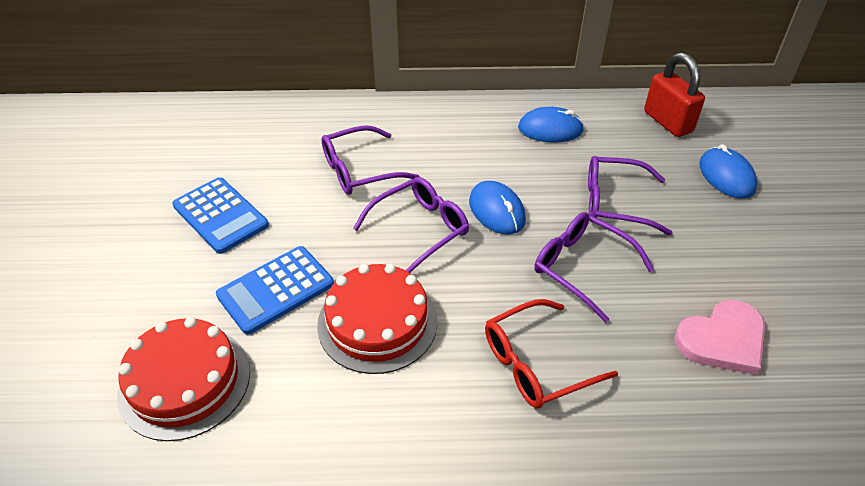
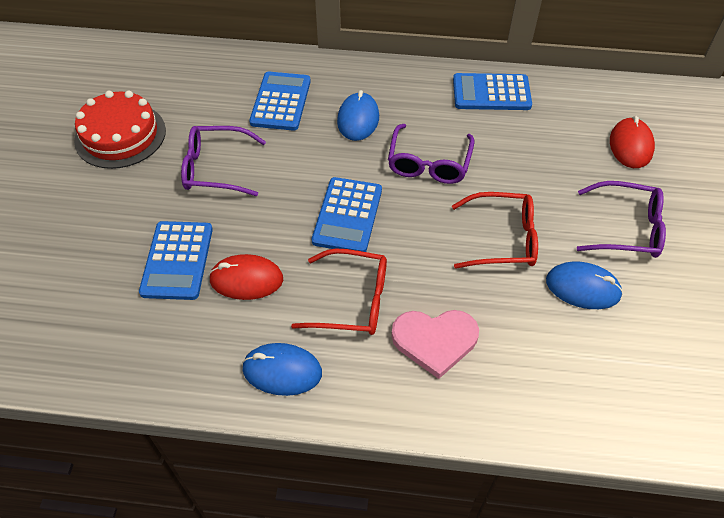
blue calculator: 2 -> 4
purple glasses: 4 -> 3
red cake: 2 -> 1
red glasses: 1 -> 2
red mouse: 0 -> 2
red padlock: 1 -> 0

